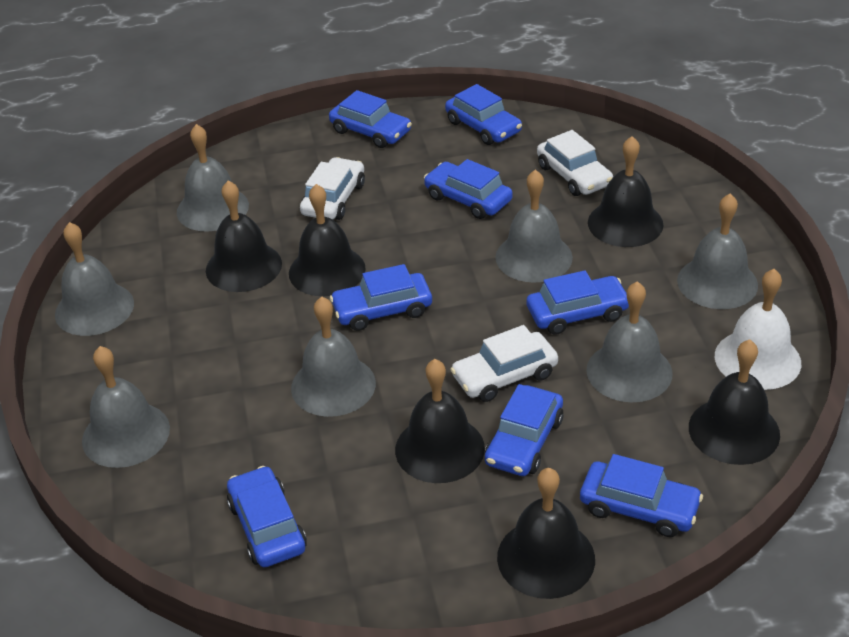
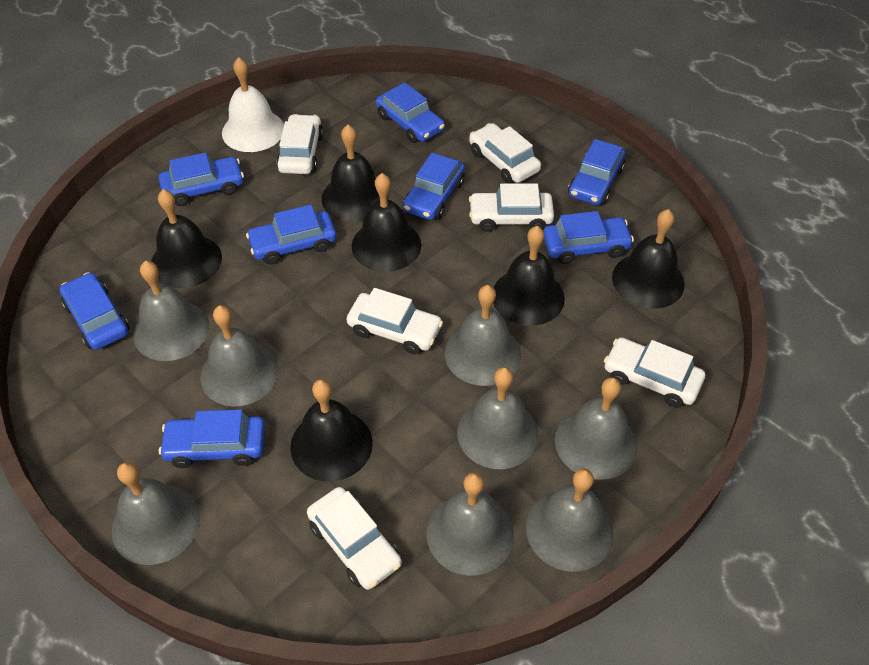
grey bell: 7 -> 8
white car: 3 -> 6

